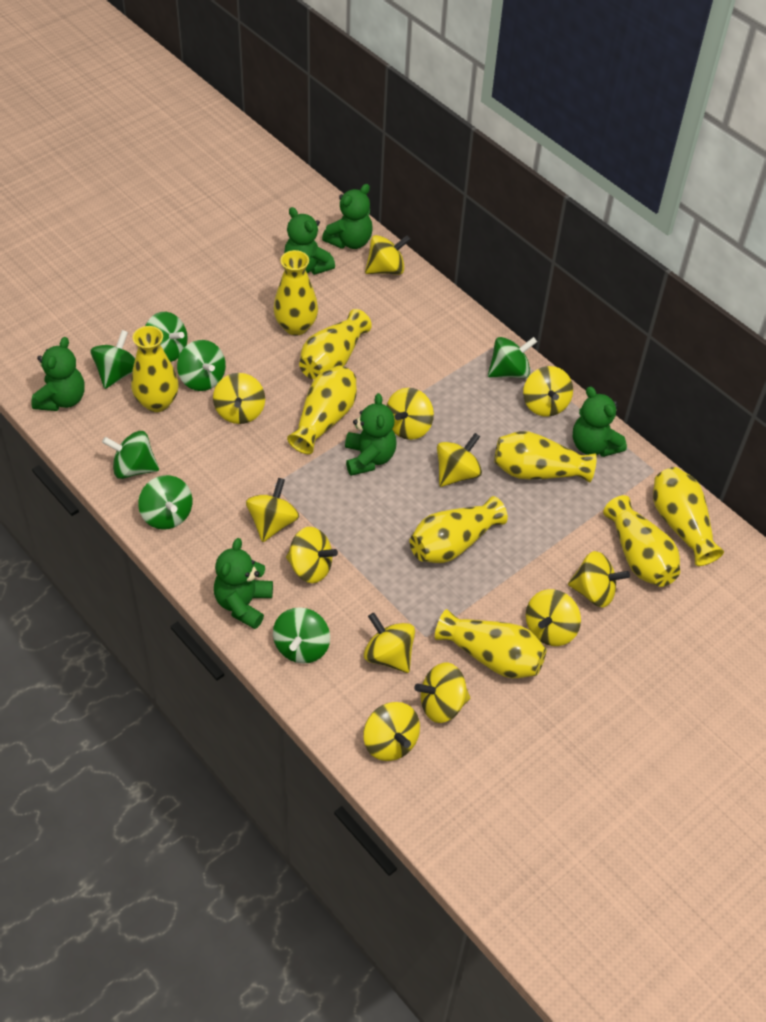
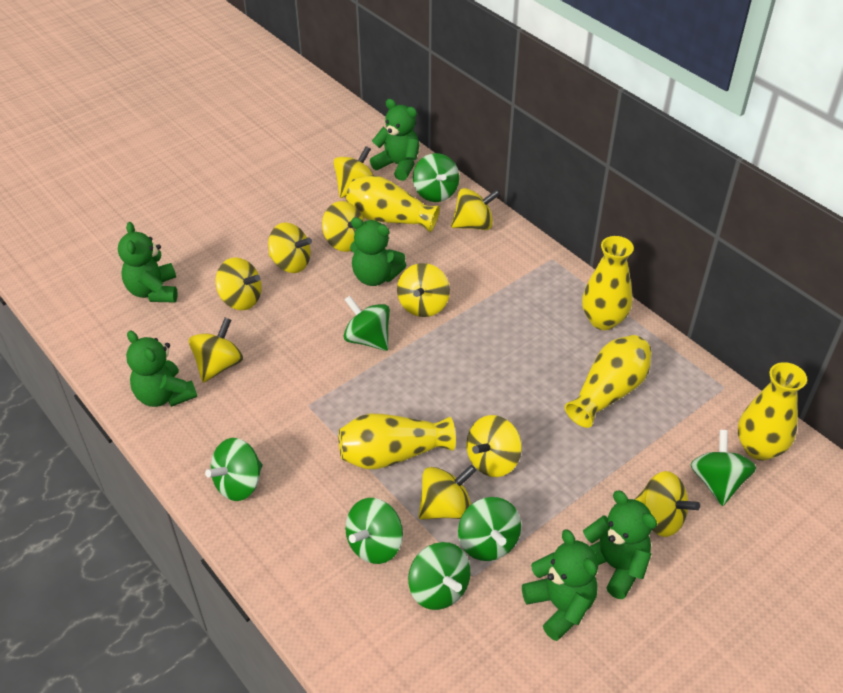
yellow spinning top: 12 -> 10
yellow vase: 9 -> 5

